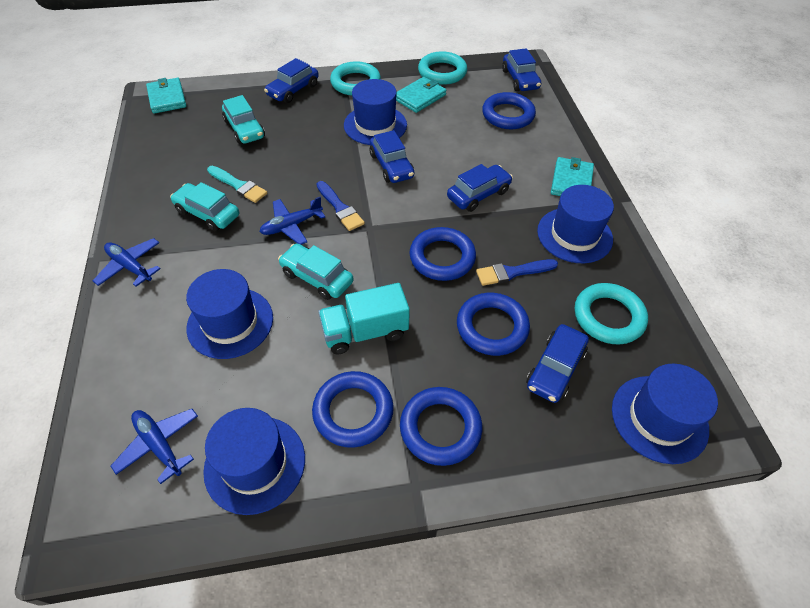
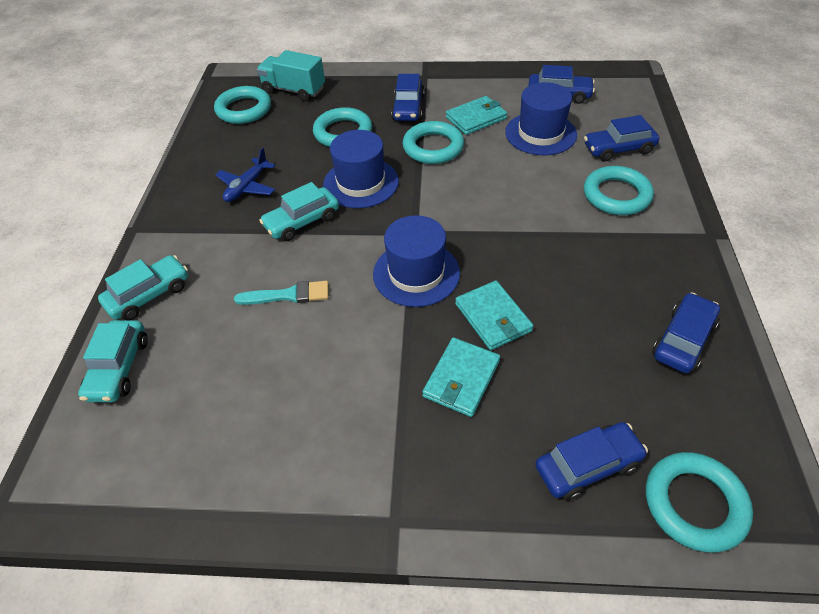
blue brush: 2 -> 0
blue hat: 5 -> 3
blue plane: 3 -> 1
blue ring: 5 -> 0
turquoise ring: 3 -> 5

